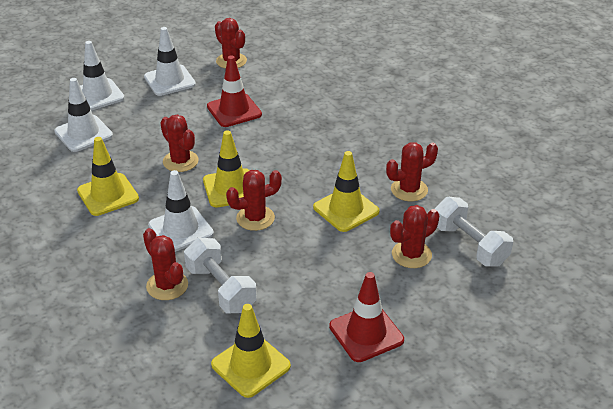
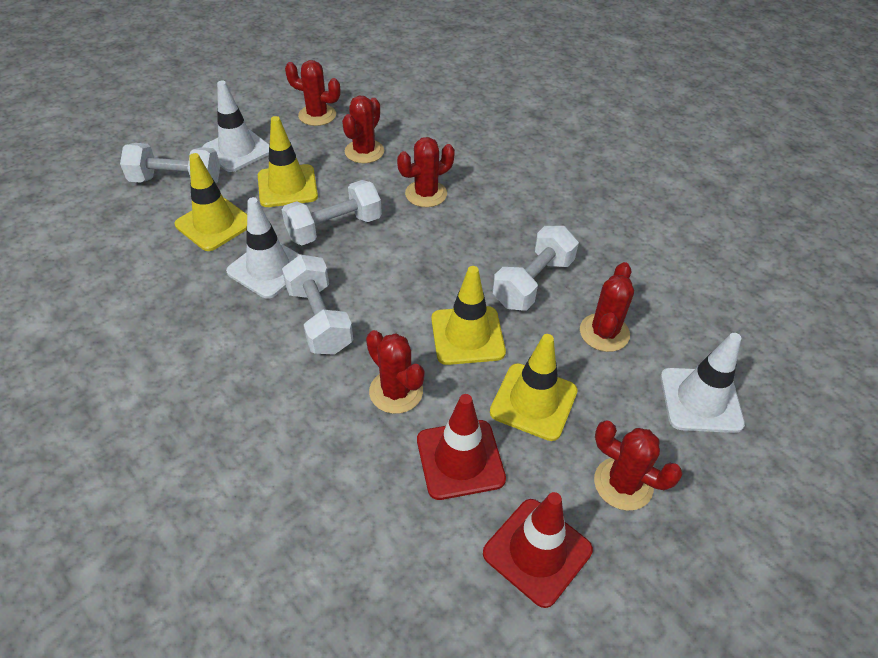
white dumbbell: 2 -> 4
white traffic cone: 4 -> 3

